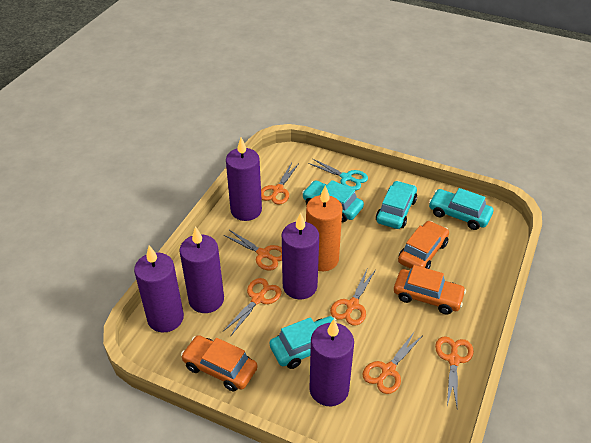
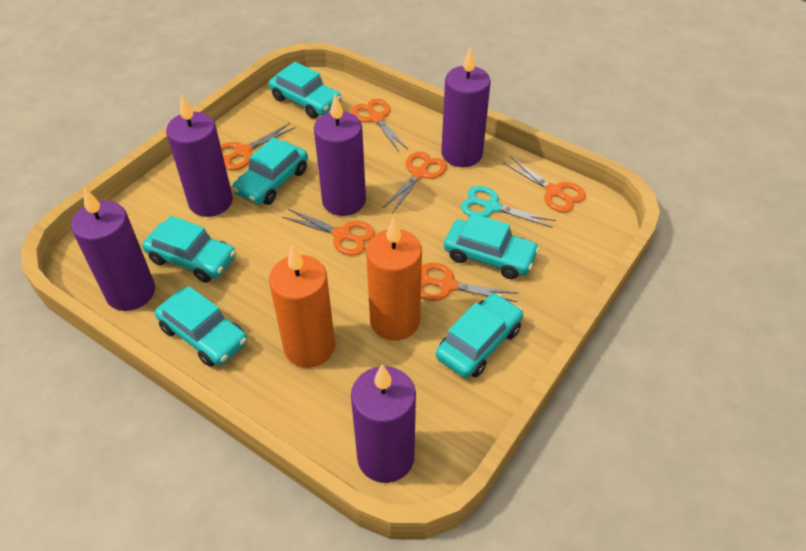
orange candle: 1 -> 2
orange car: 3 -> 0
turquoise car: 4 -> 6

